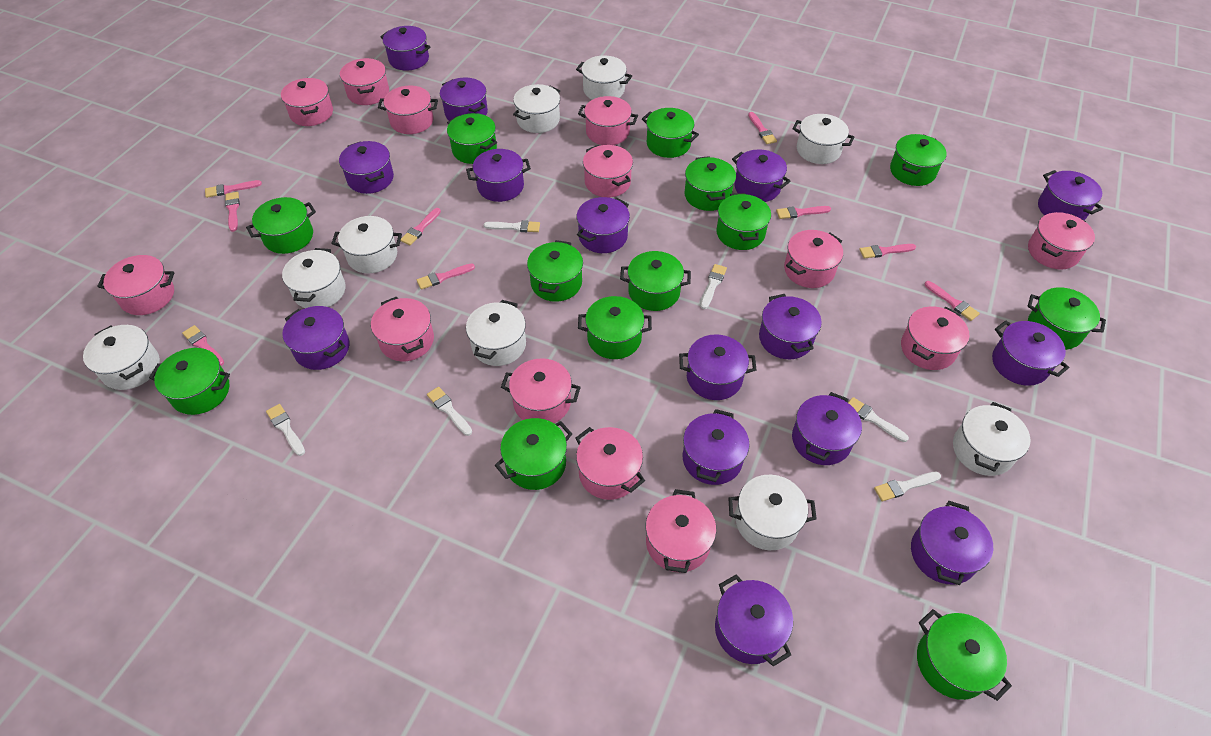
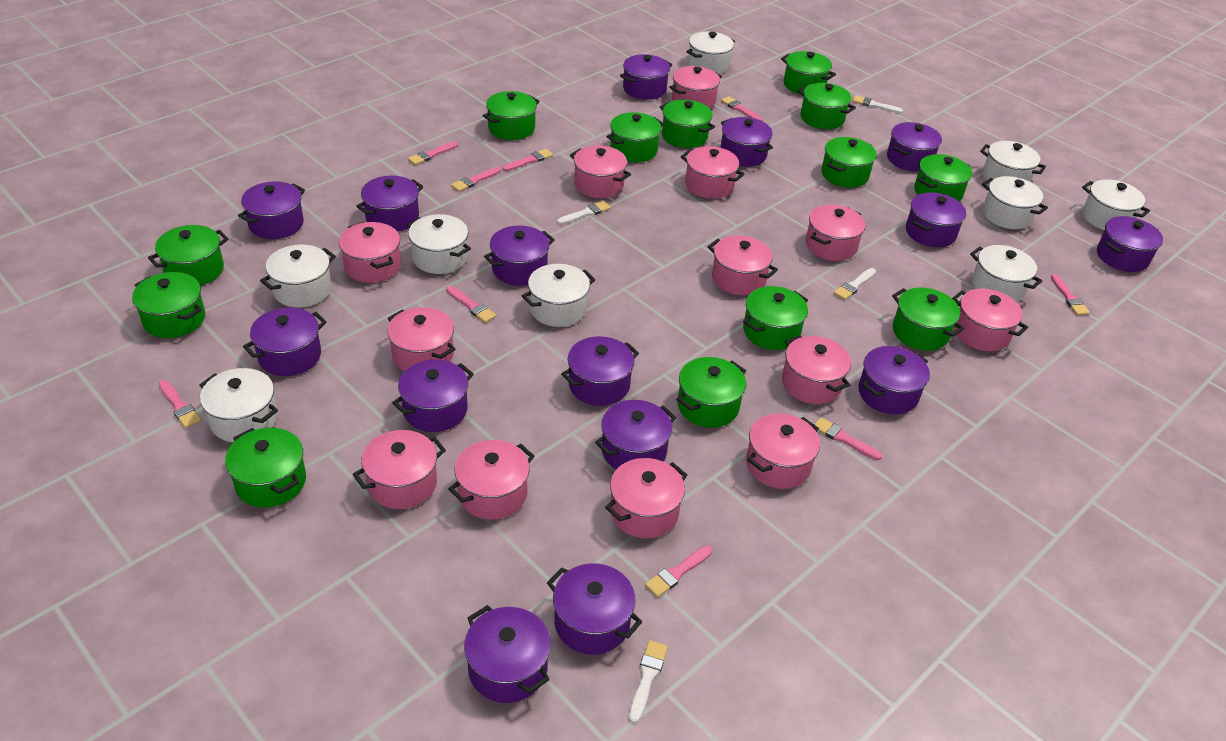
white brush: 6 -> 4

